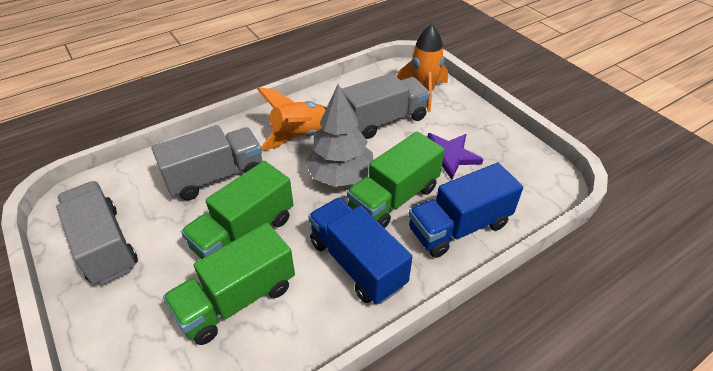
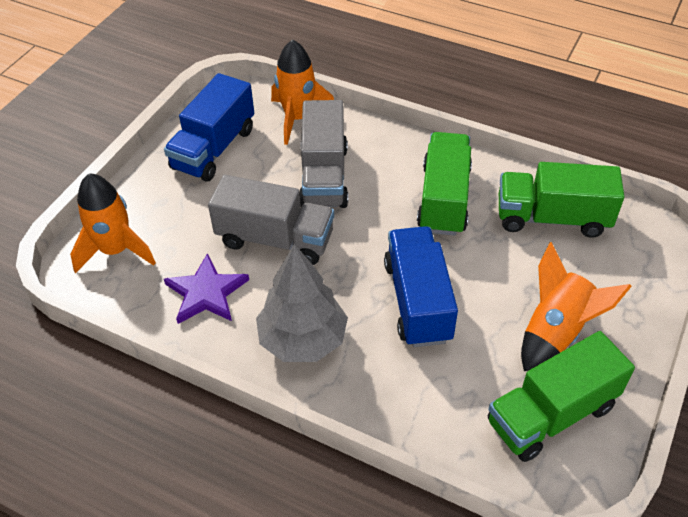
grey truck: 3 -> 2
orange rocket: 2 -> 3

